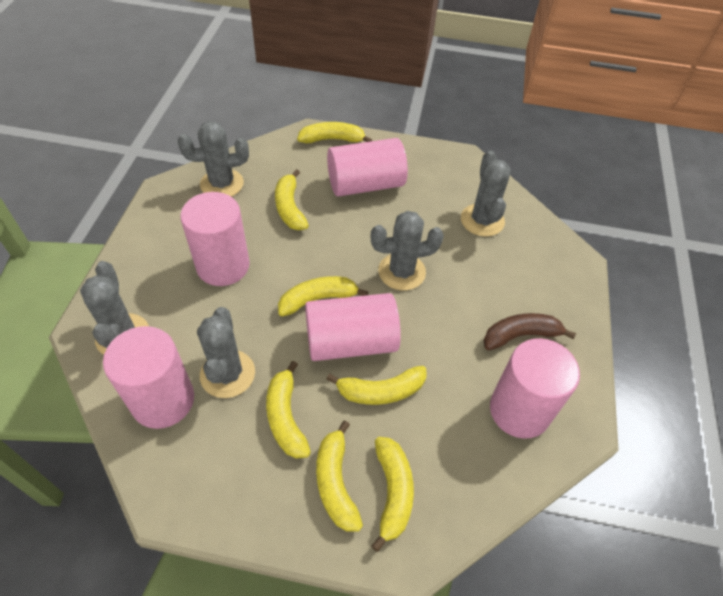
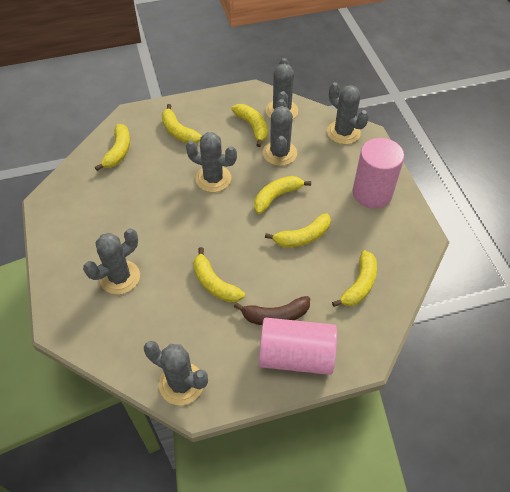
grey cactus: 5 -> 6
pink cylinder: 5 -> 2

